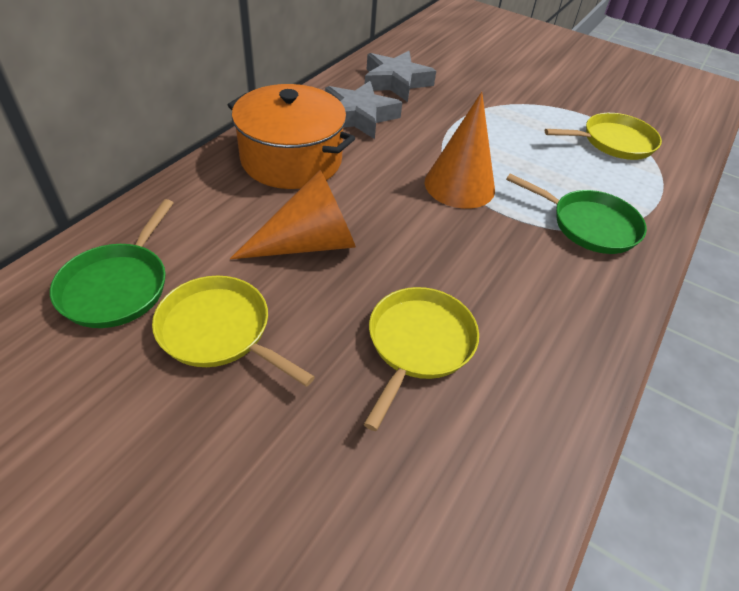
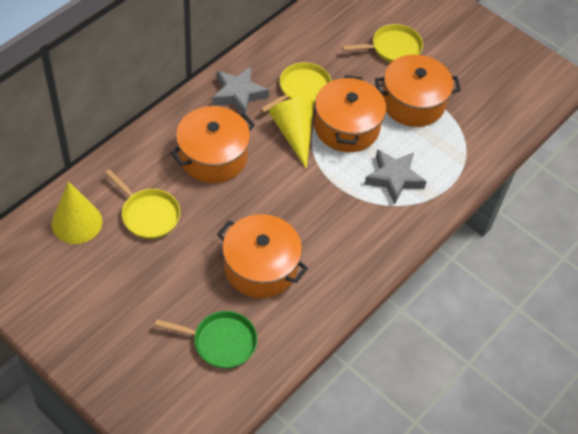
green pan: 2 -> 1
orange cone: 2 -> 0
orange pot: 1 -> 4
yellow cone: 0 -> 2

